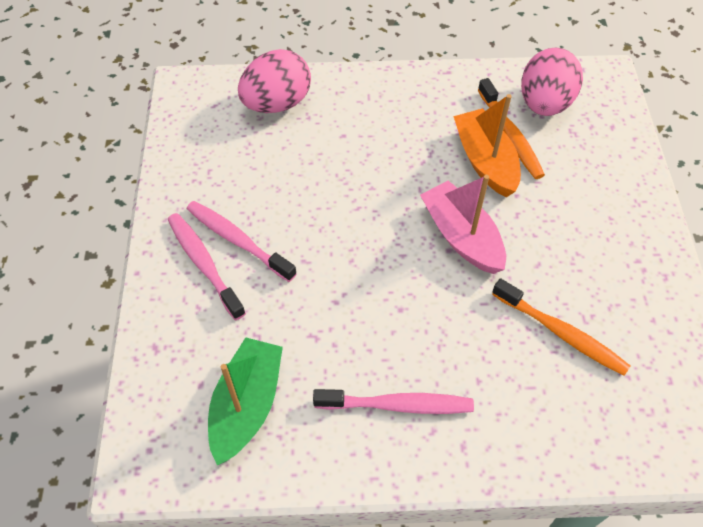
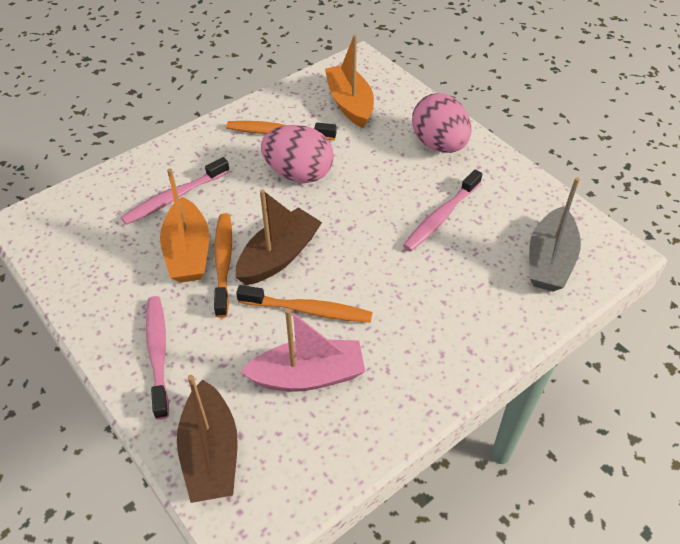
brown boat: 0 -> 2
green boat: 1 -> 0
grey boat: 0 -> 1
orange boat: 1 -> 2
orange toothbrush: 2 -> 3

